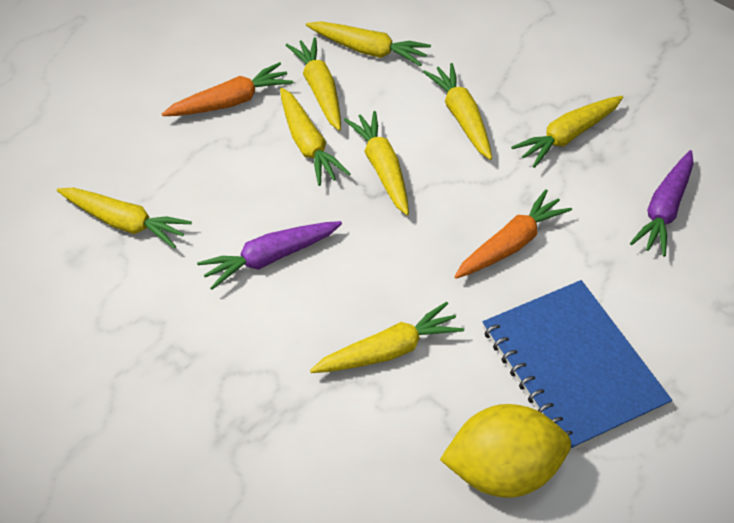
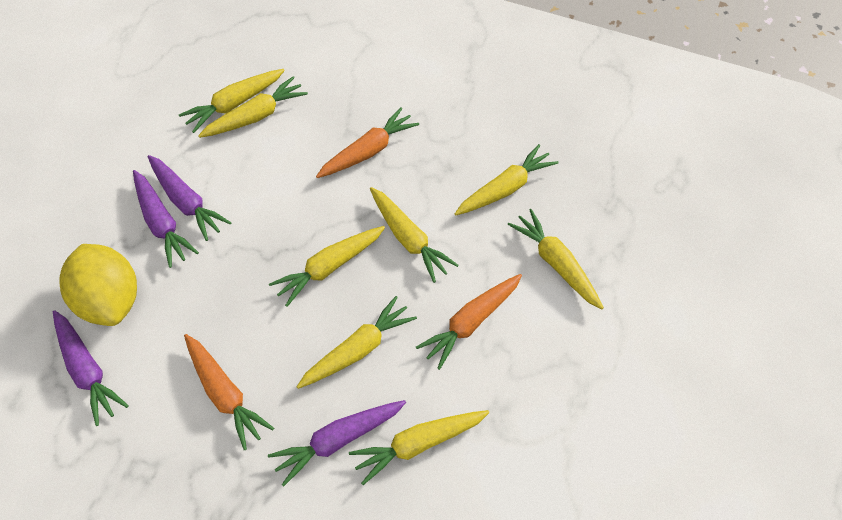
blue notebook: 1 -> 0
orange carrot: 2 -> 3
purple carrot: 2 -> 4

